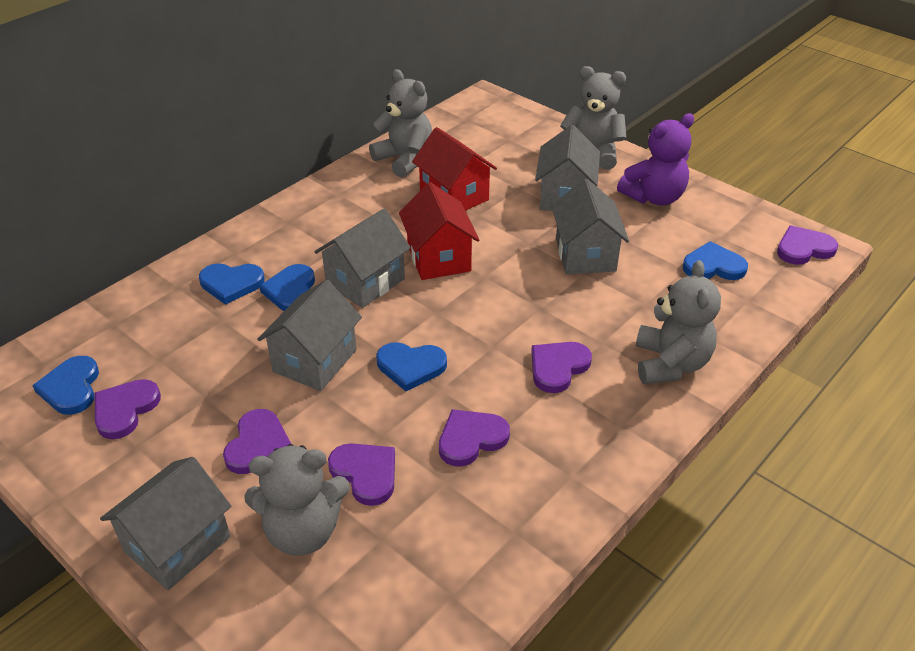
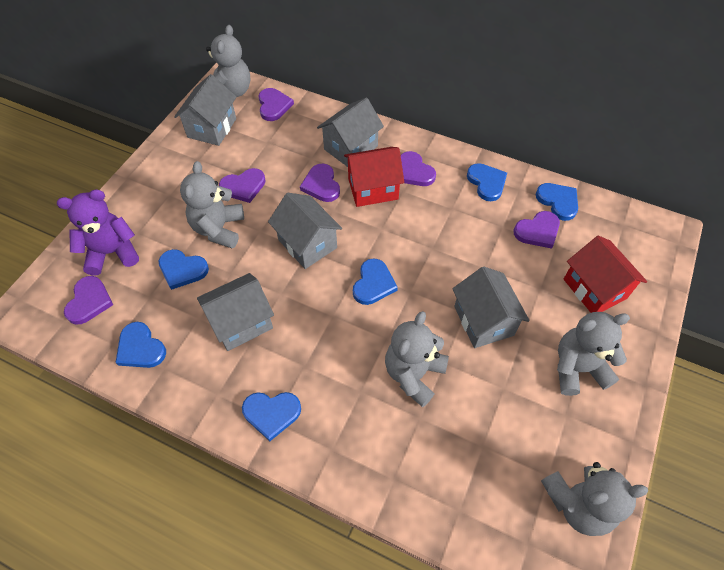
blue heart: 5 -> 6
grey teddy bear: 4 -> 5

